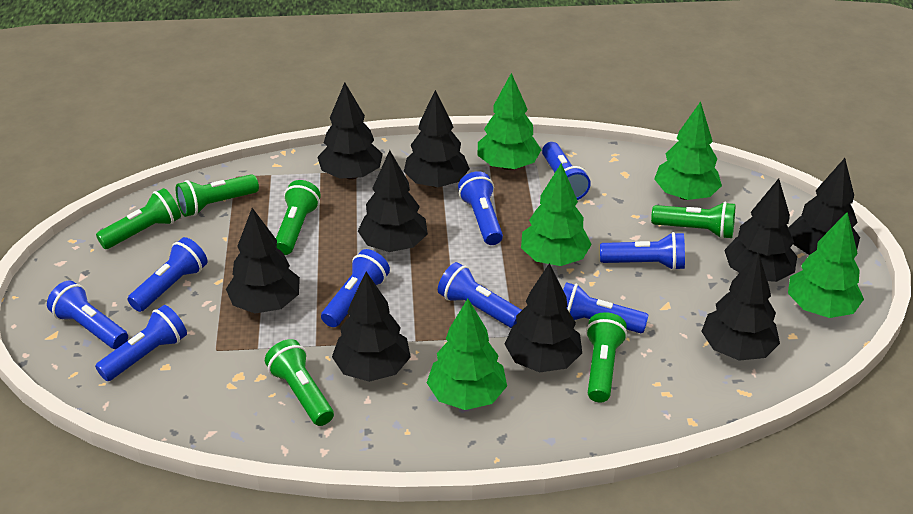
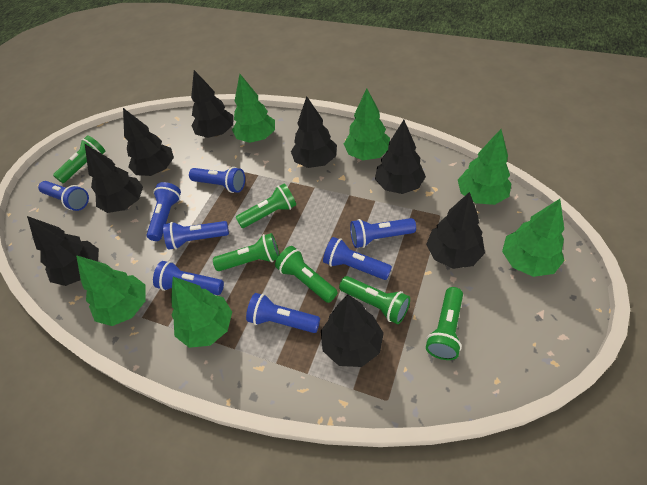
black tree: 9 -> 8
blue flashlight: 9 -> 8
green tree: 5 -> 6

